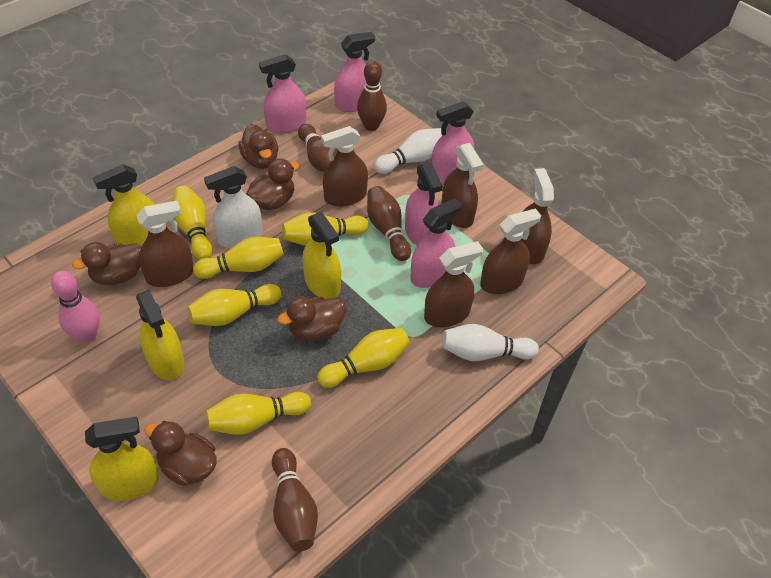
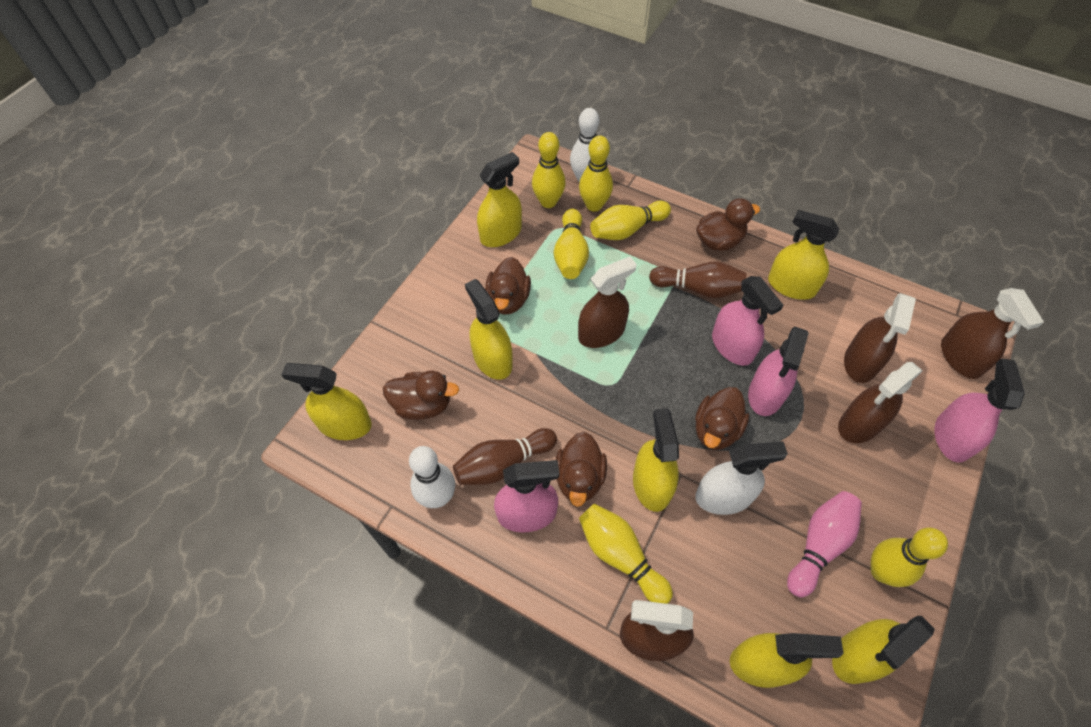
brown bowling pin: 4 -> 2
brown spray bottle: 6 -> 5
pink spray bottle: 5 -> 4
yellow spray bottle: 4 -> 7

